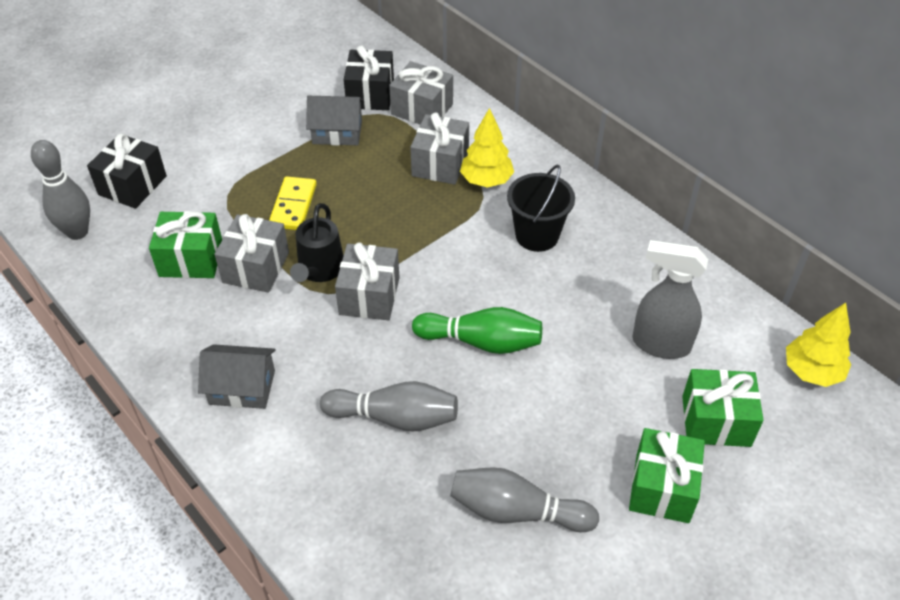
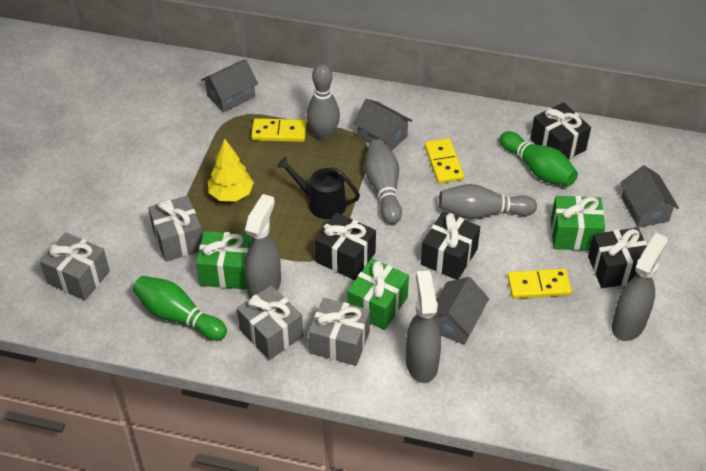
black bucket: 1 -> 0
black gift: 2 -> 4
green bowling pin: 1 -> 2
grey house: 2 -> 4
grey spray bottle: 1 -> 3
yellow domino: 1 -> 3
yellow tree: 2 -> 1

